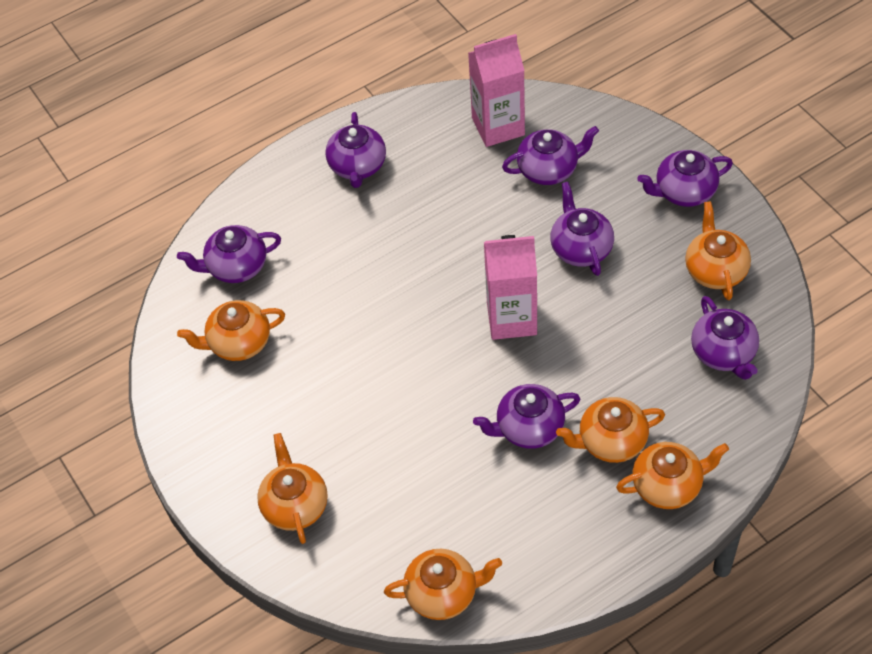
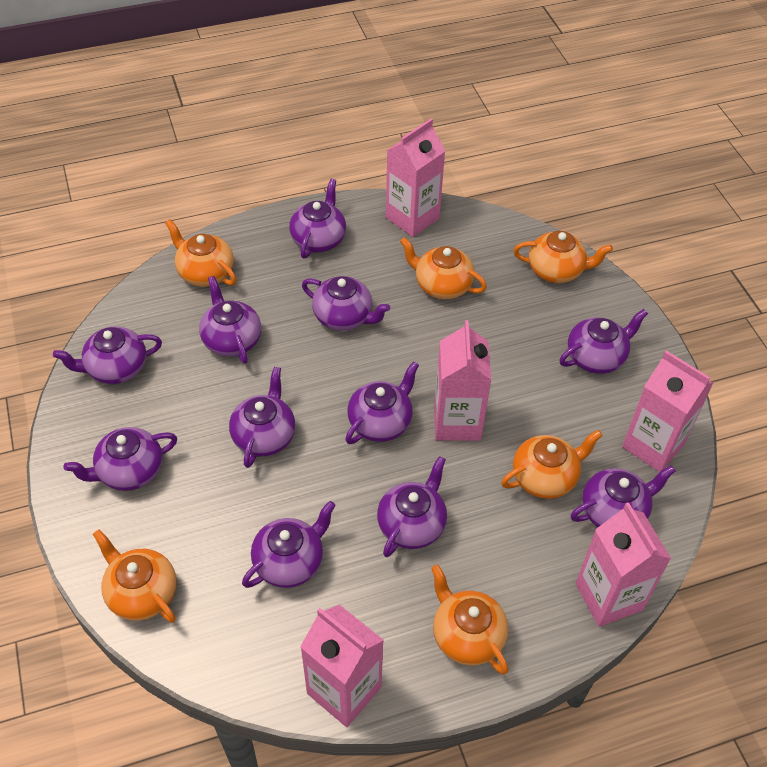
pink carton: 2 -> 5
purple teapot: 7 -> 11

